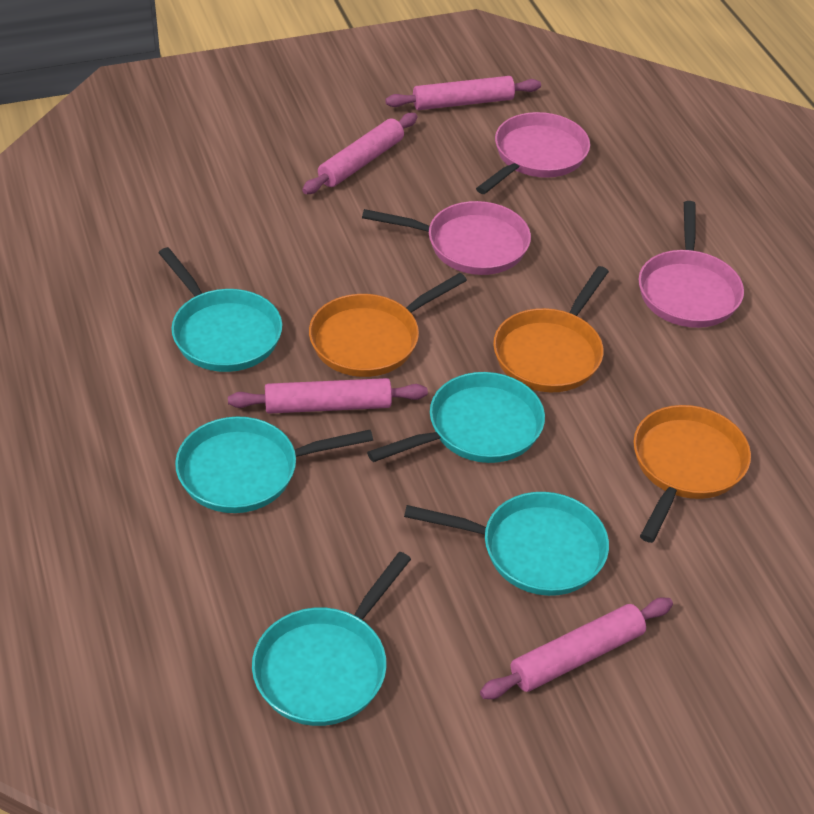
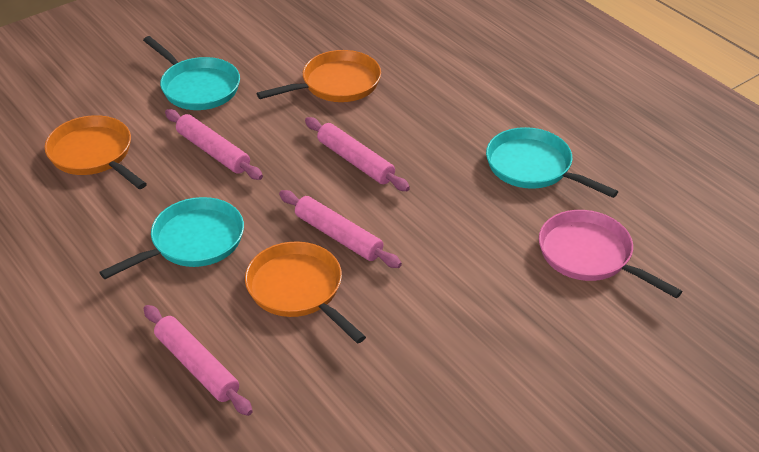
pink pan: 3 -> 1
turquoise pan: 5 -> 3

